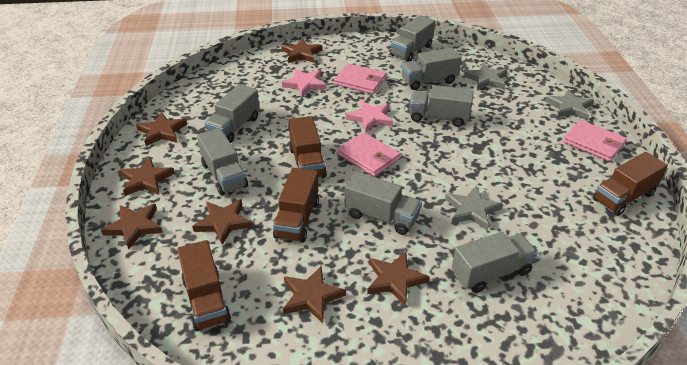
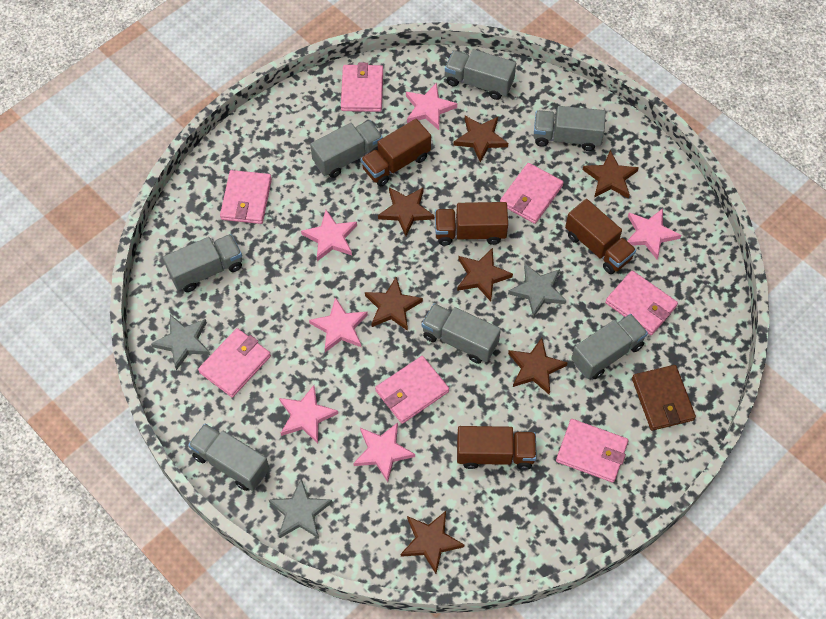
brown wallet: 0 -> 1
pink star: 2 -> 6
pink wallet: 3 -> 7

